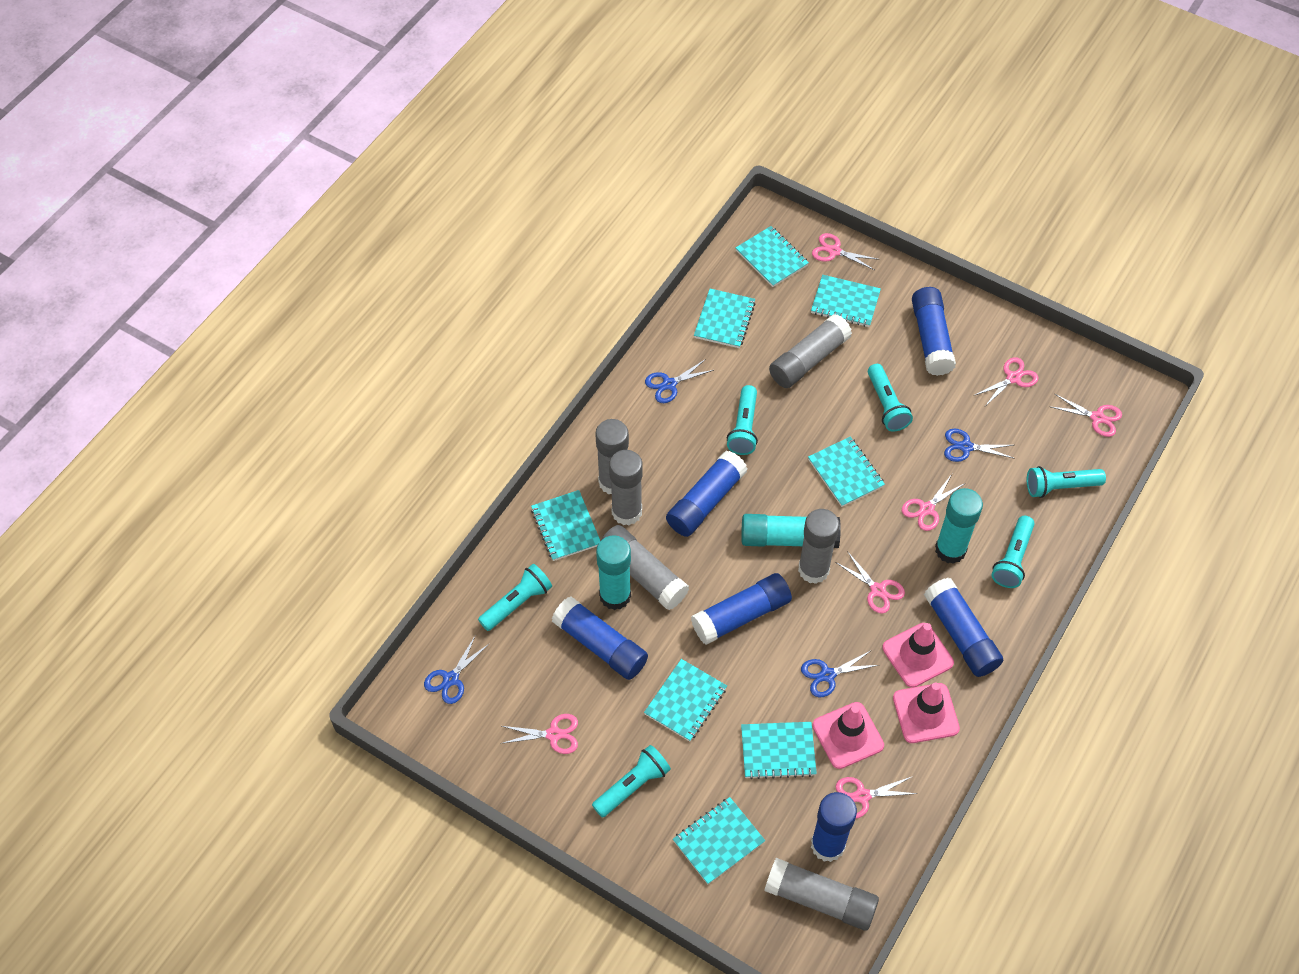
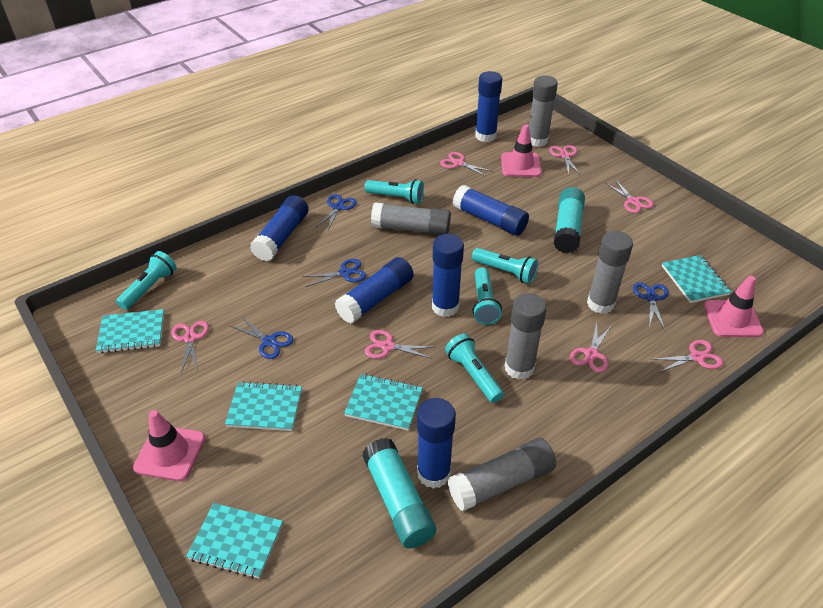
grey glue stick: 6 -> 5
turquoise flashlight: 6 -> 5
turquoise glue stick: 3 -> 2
turquoise notebook: 8 -> 5

